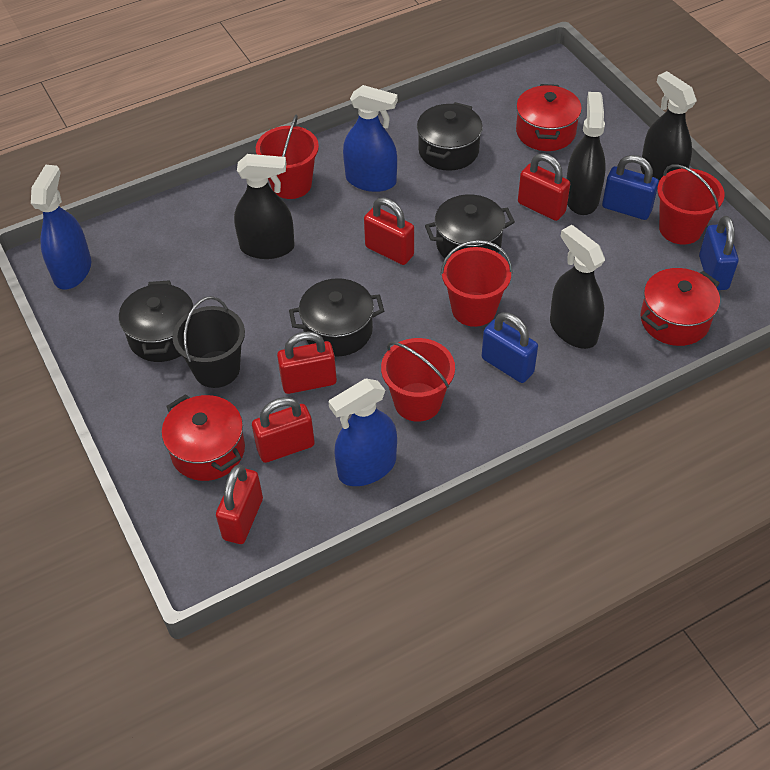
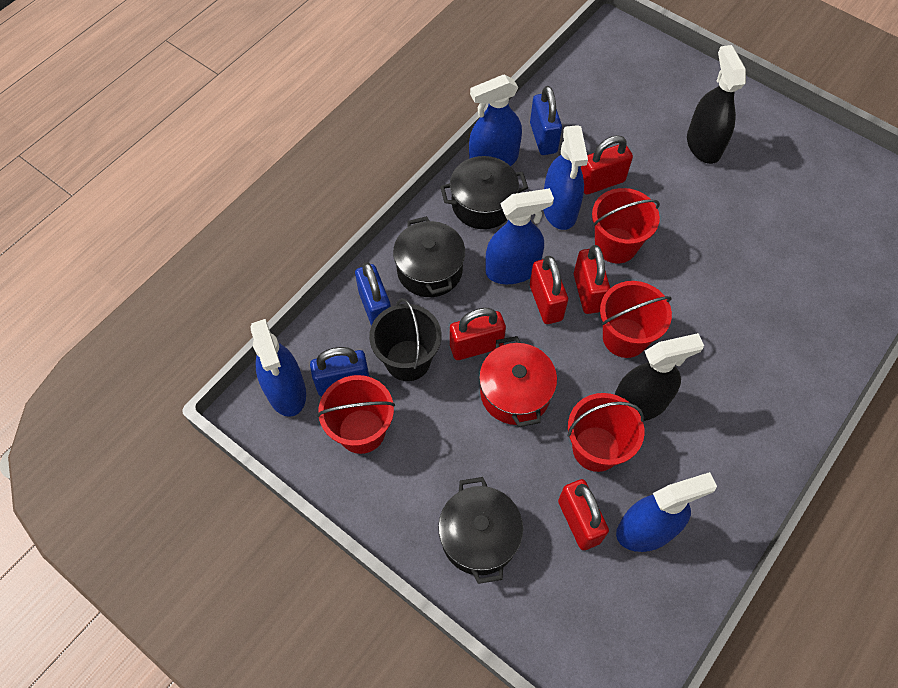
black pot: 4 -> 3
black spray bottle: 4 -> 2
blue spray bottle: 3 -> 5
red pot: 3 -> 1

